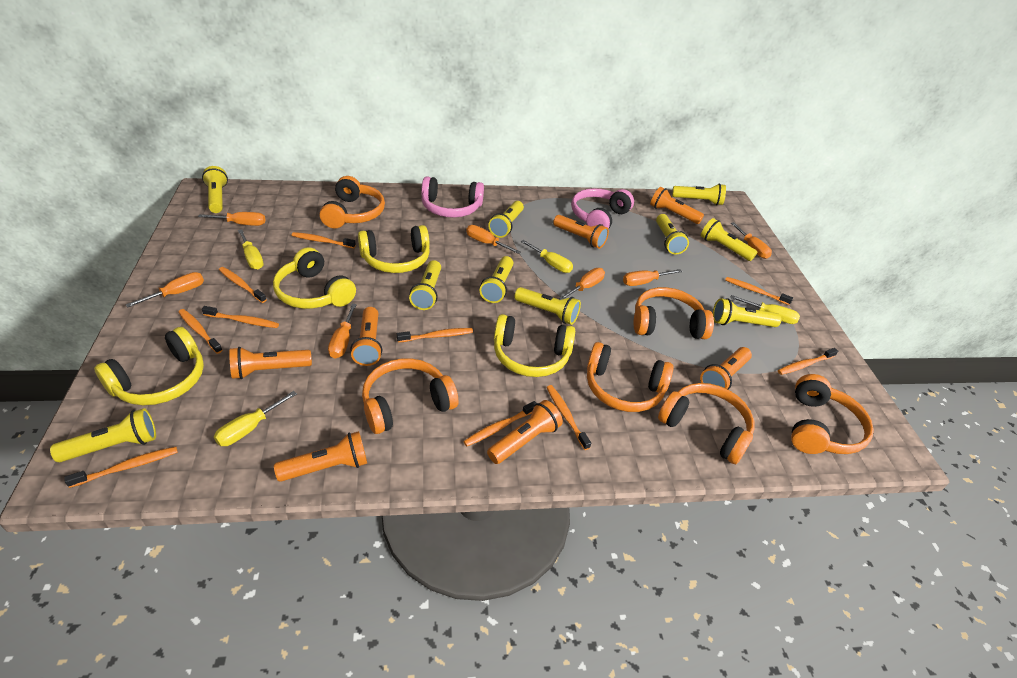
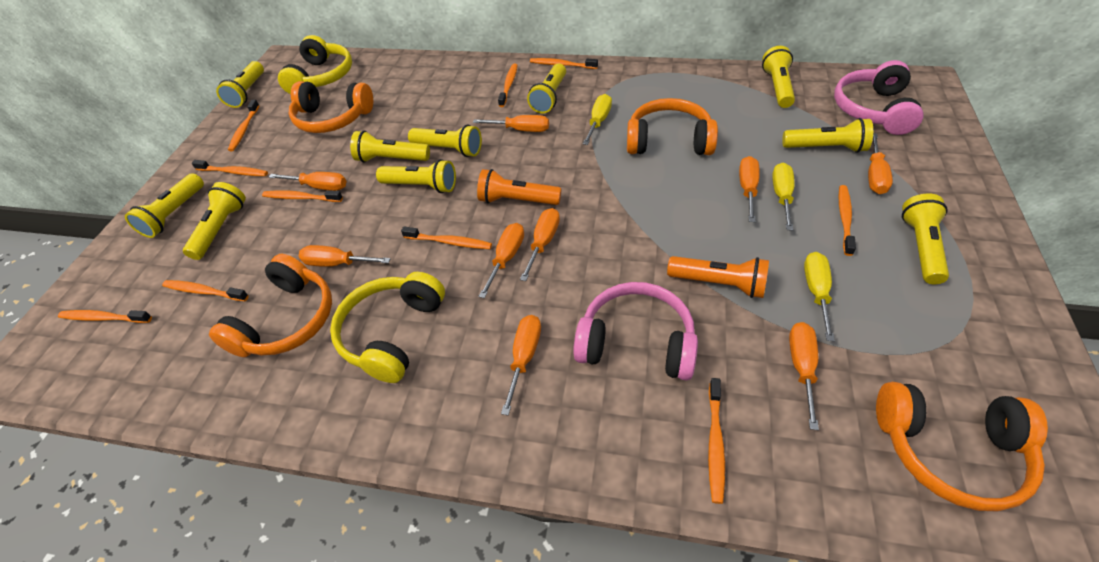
orange flashlight: 7 -> 2
orange headphones: 6 -> 4
orange screwdriver: 7 -> 9
yellow headphones: 4 -> 2
yellow screwdriver: 4 -> 3

